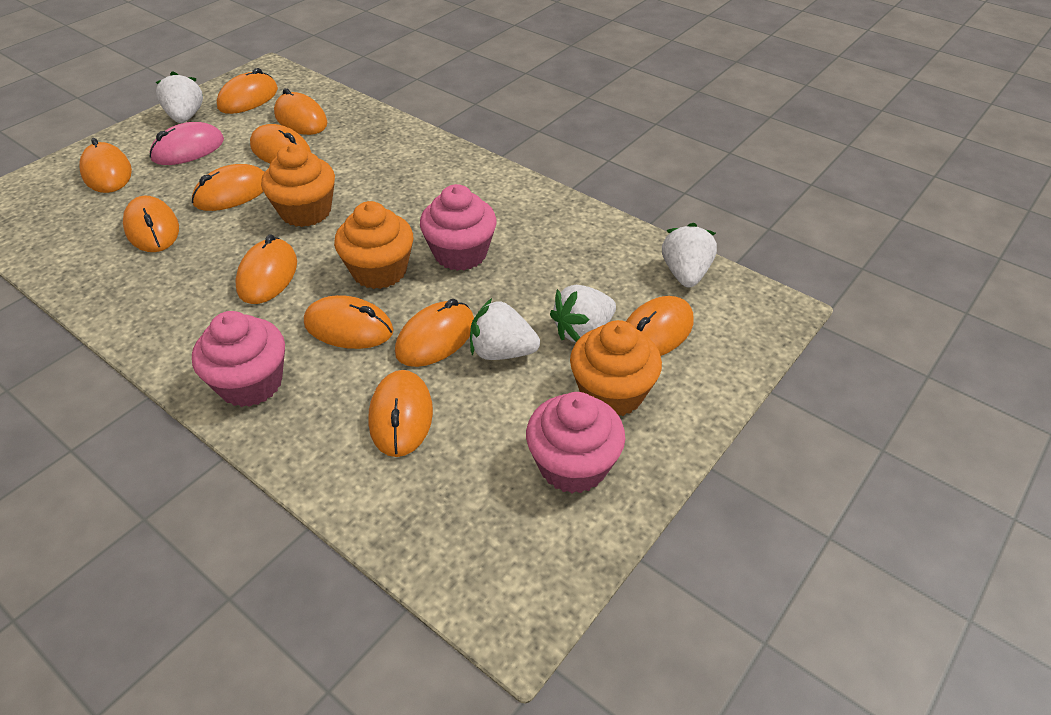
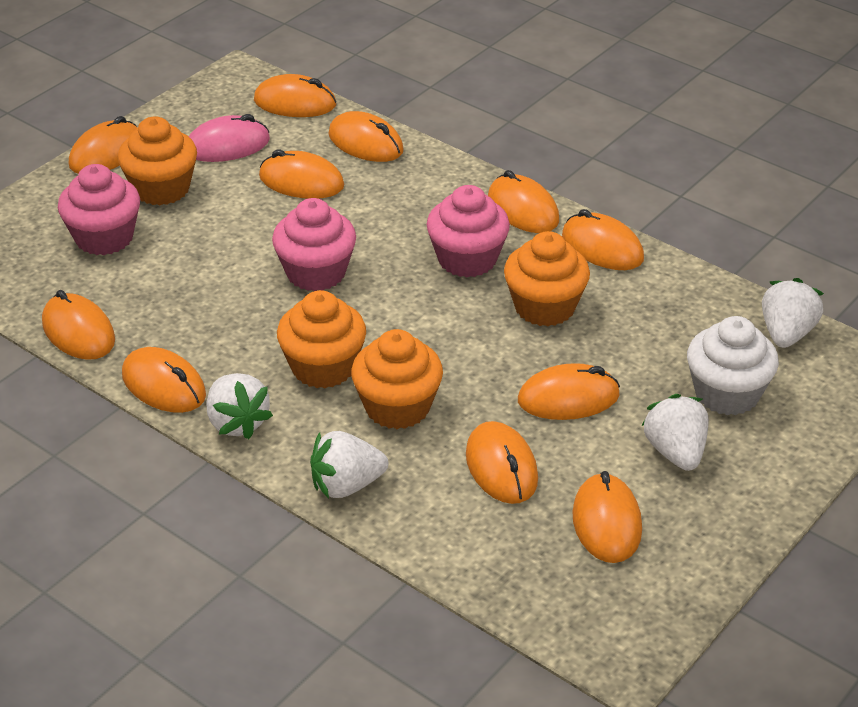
orange cupcake: 3 -> 4
white cupcake: 0 -> 1

